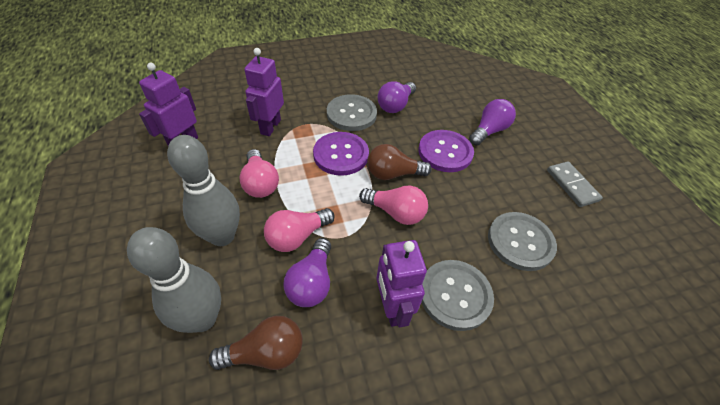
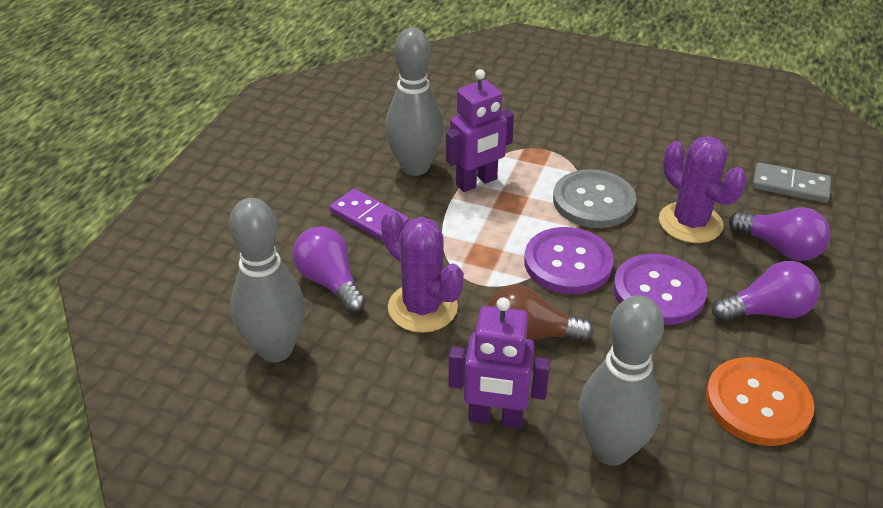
brown light bulb: 2 -> 1
grey bowling pin: 2 -> 3
grey button: 3 -> 1
orange button: 0 -> 1
pink light bulb: 3 -> 0
purple cactus: 0 -> 2
purple domino: 0 -> 1
purple robot: 3 -> 2

